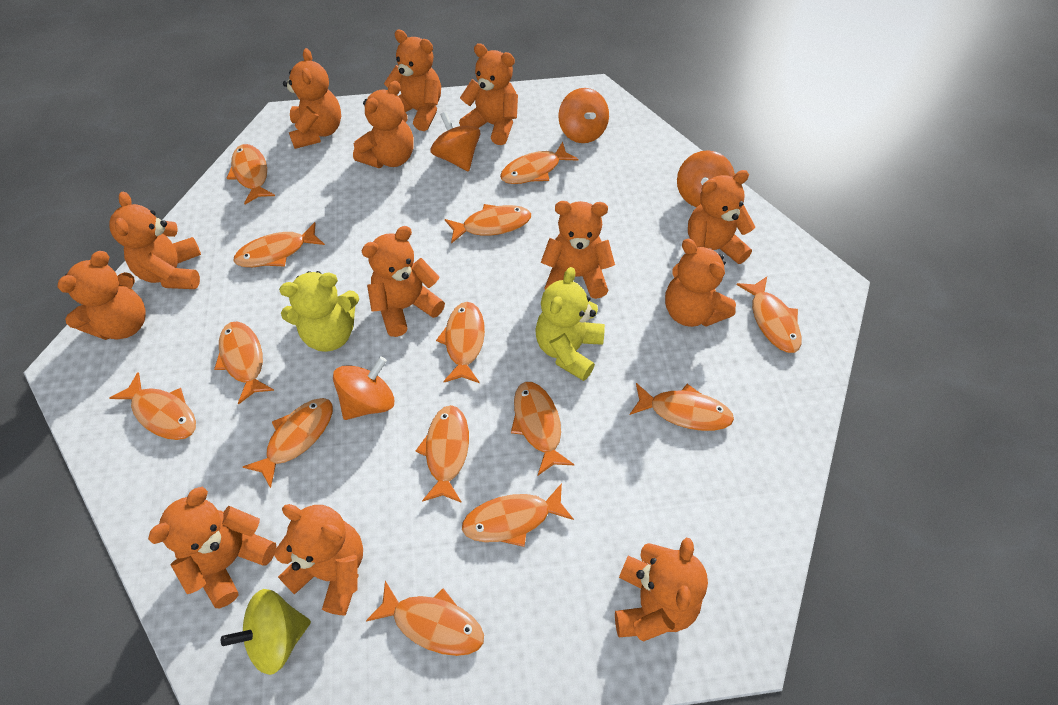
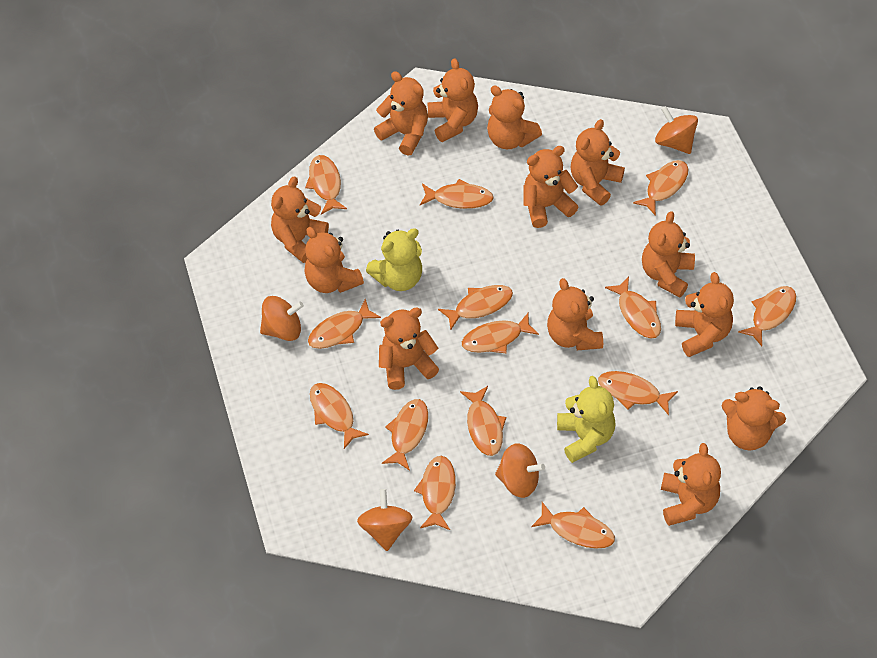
yellow spinning top: 1 -> 0

